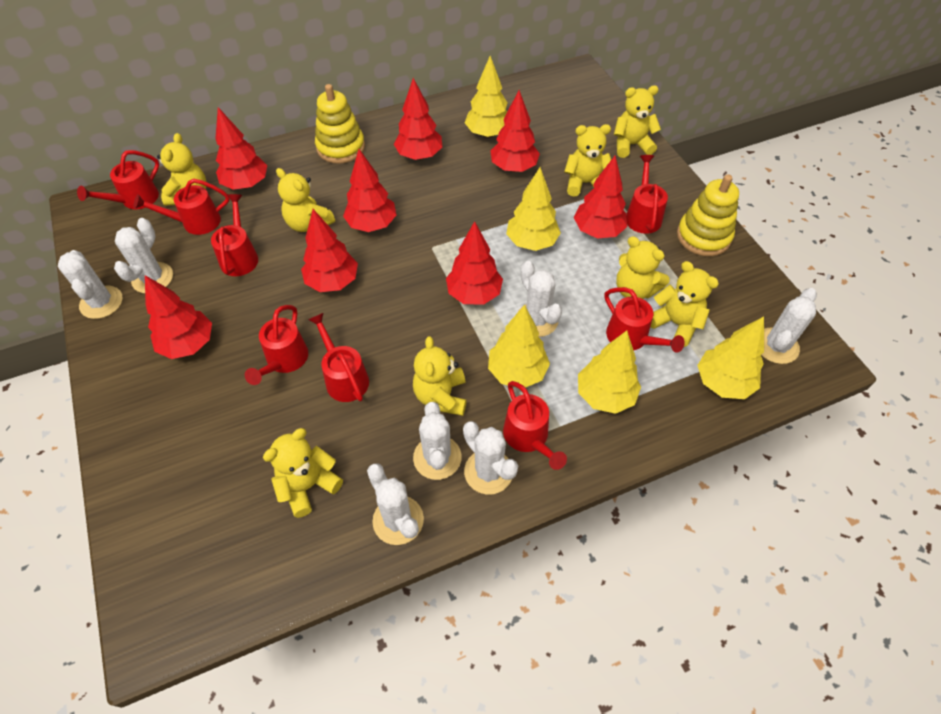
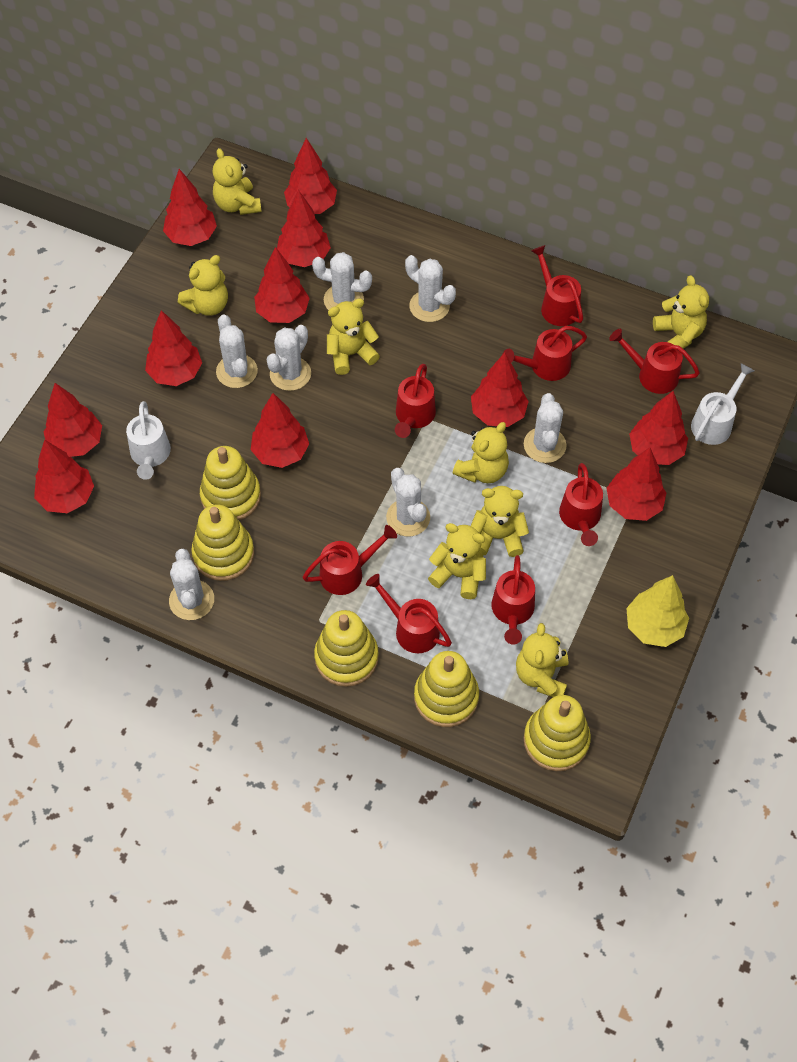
red tree: 8 -> 11
white watering can: 0 -> 2
yellow stacking toy: 2 -> 5
yellow tree: 5 -> 1

